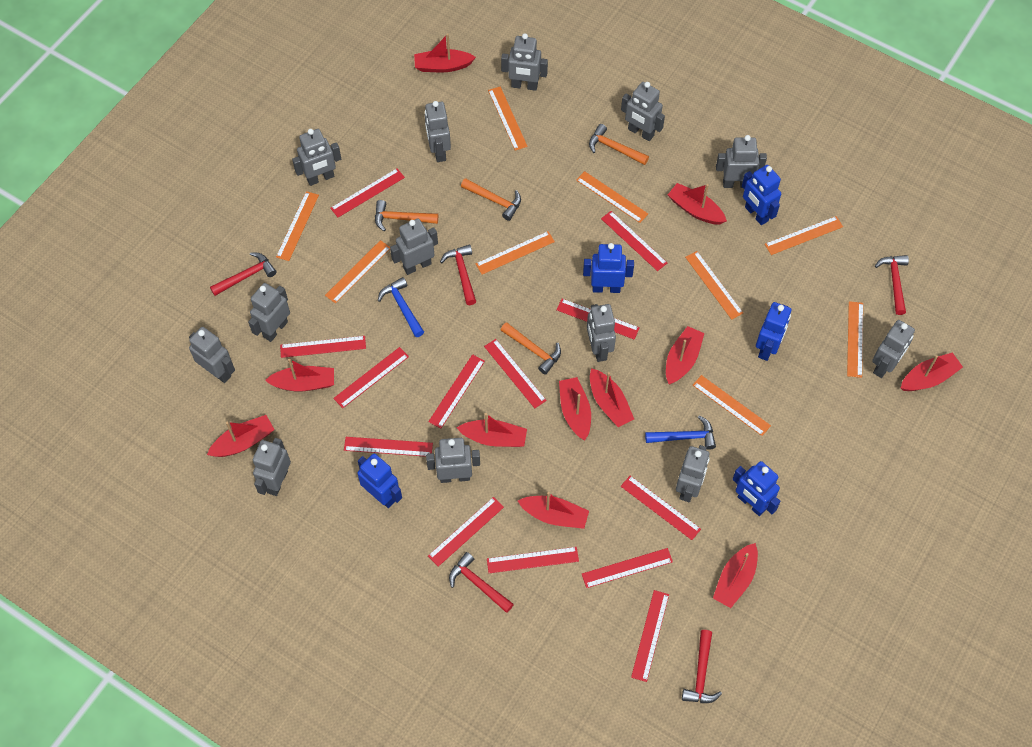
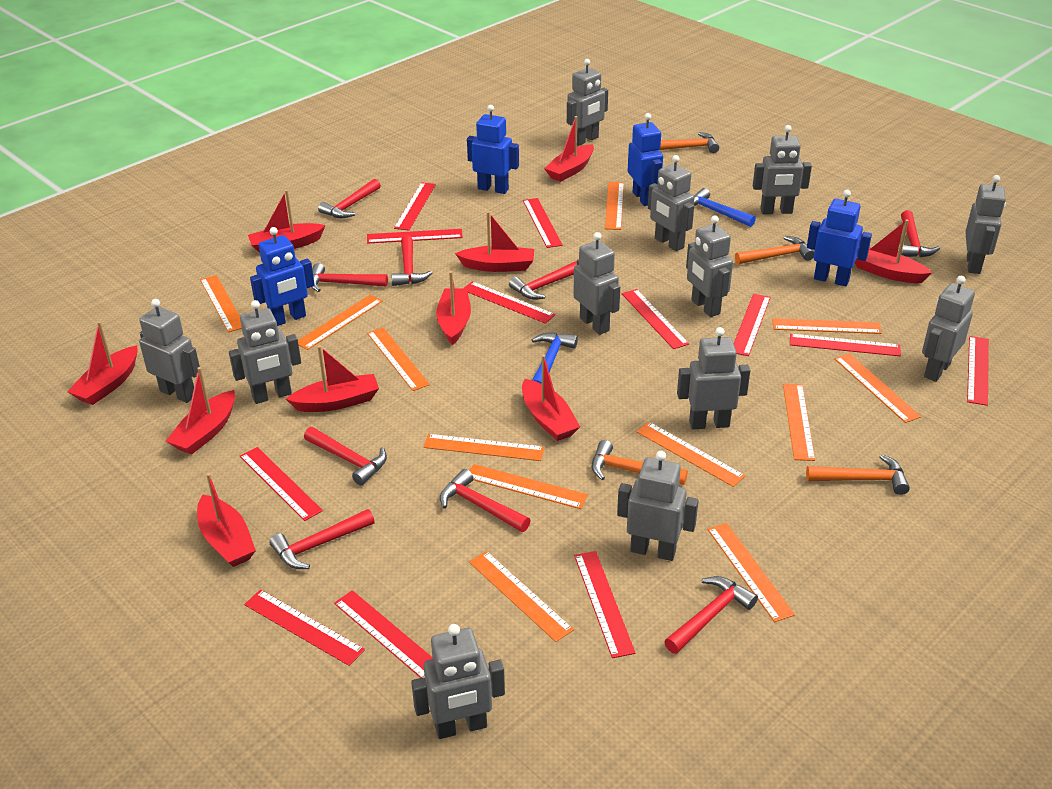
blue robot: 5 -> 4
grey robot: 13 -> 12
orange ruler: 9 -> 12
red boat: 11 -> 10
red hammer: 5 -> 9
red ruler: 13 -> 12

